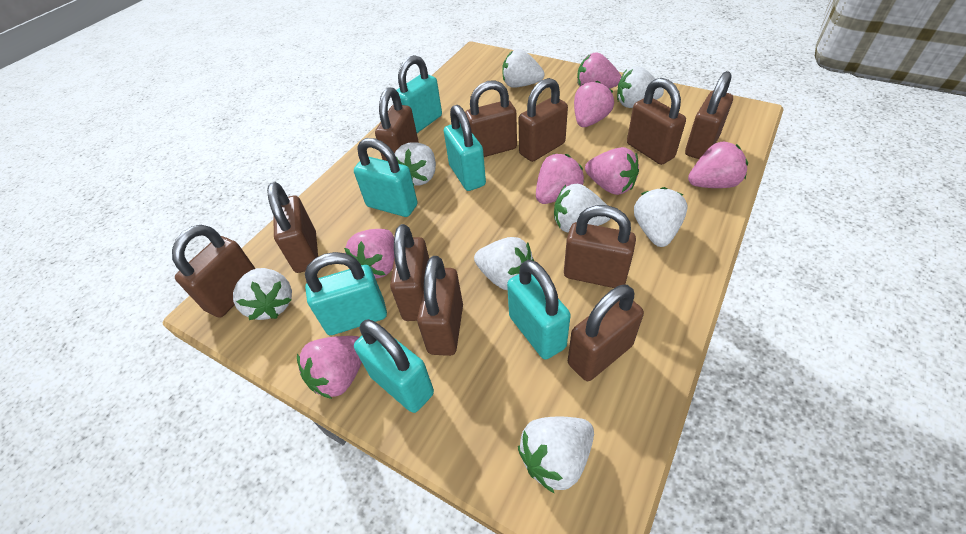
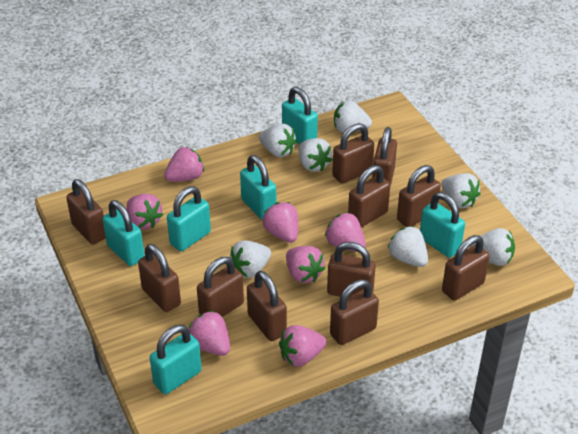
white strawberry: 8 -> 7

